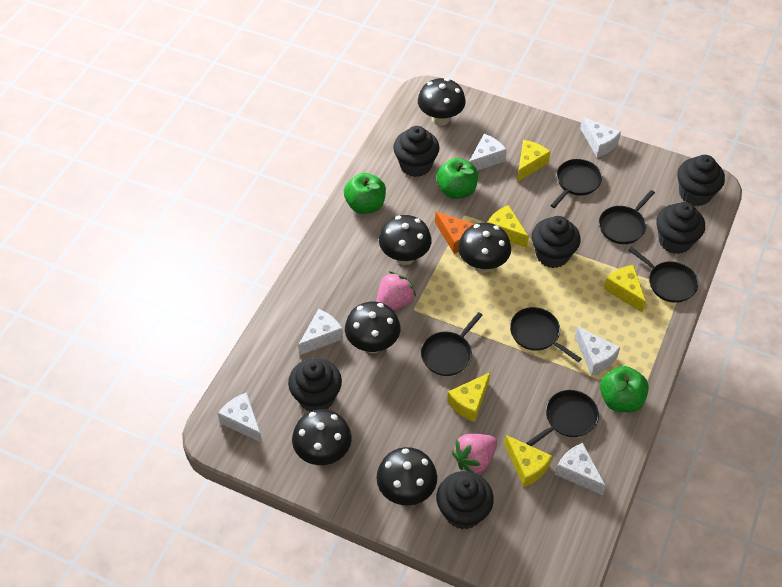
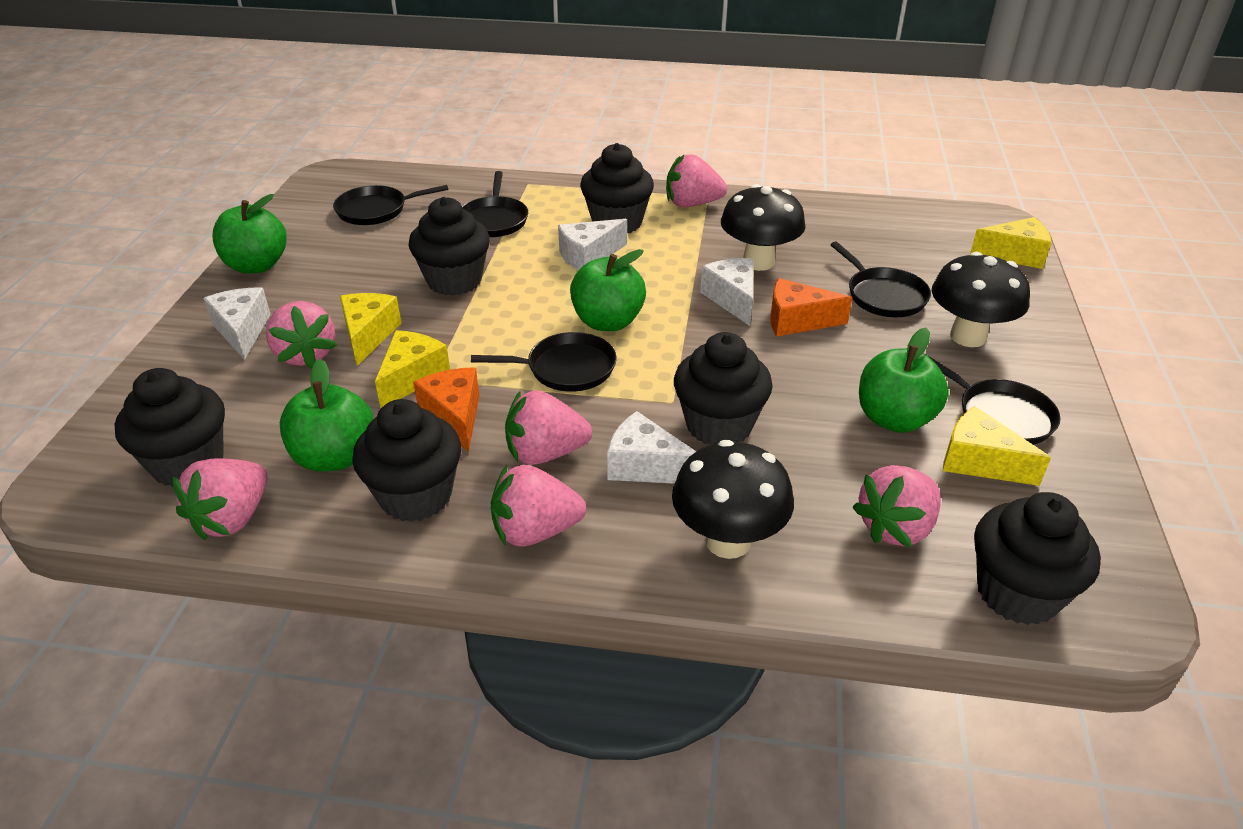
black mushroom: 6 -> 3
black pan: 6 -> 5
green apple: 3 -> 4
orange cheese: 1 -> 2
pink strawberry: 2 -> 6
white cheese: 6 -> 4
yellow cheese: 5 -> 4

